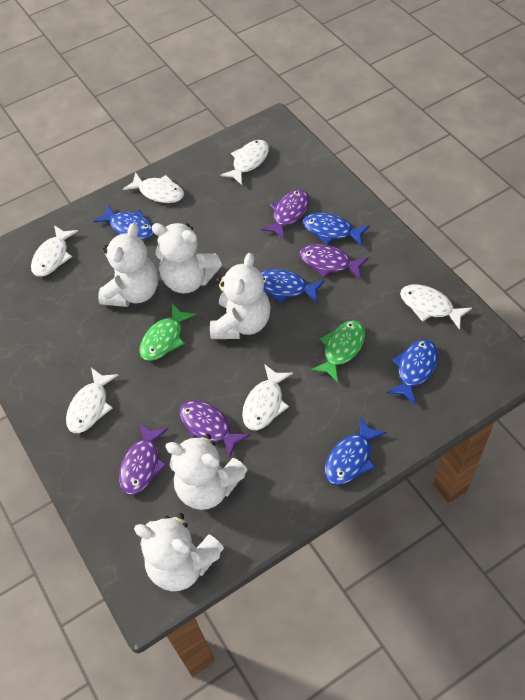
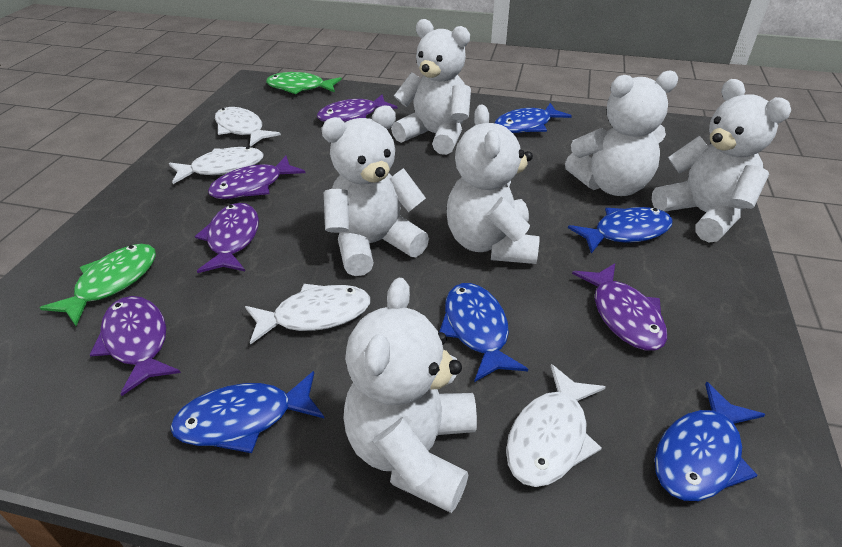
purple fish: 4 -> 5
white fish: 6 -> 4
white teddy bear: 5 -> 6

